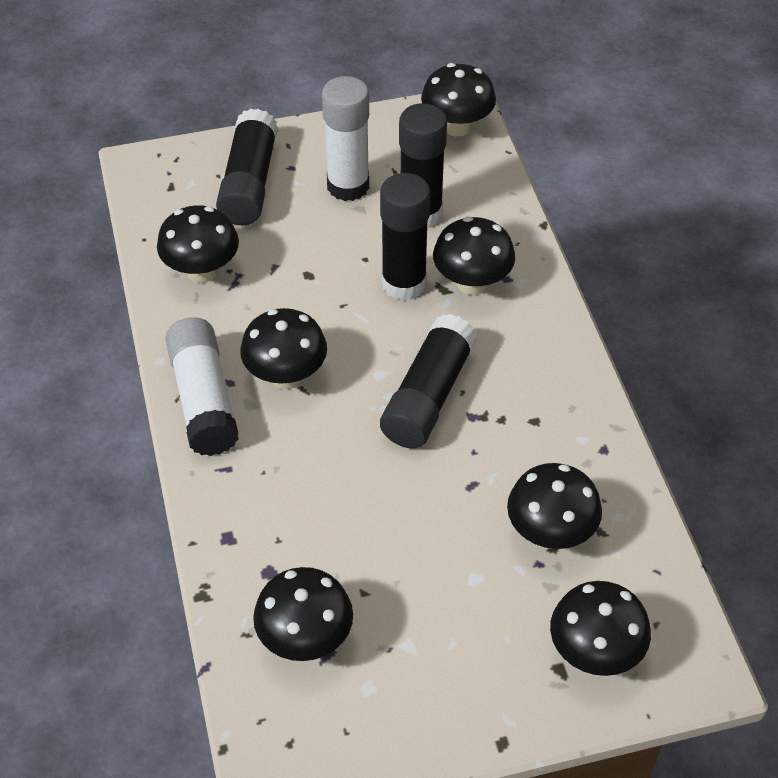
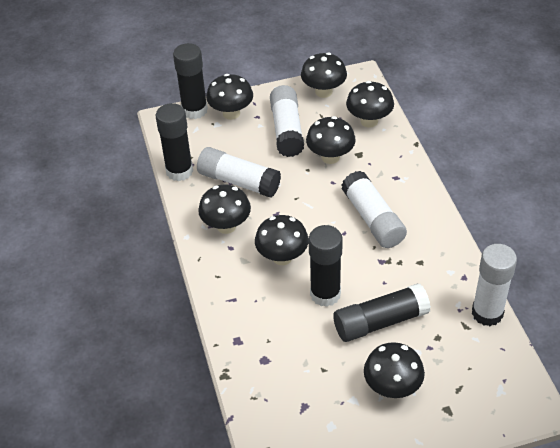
white glue stick: 2 -> 4

